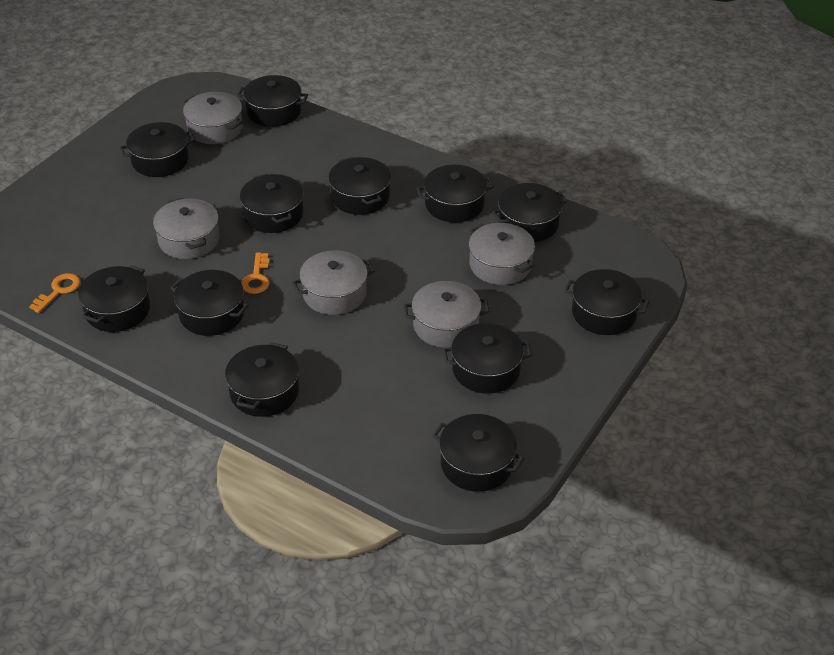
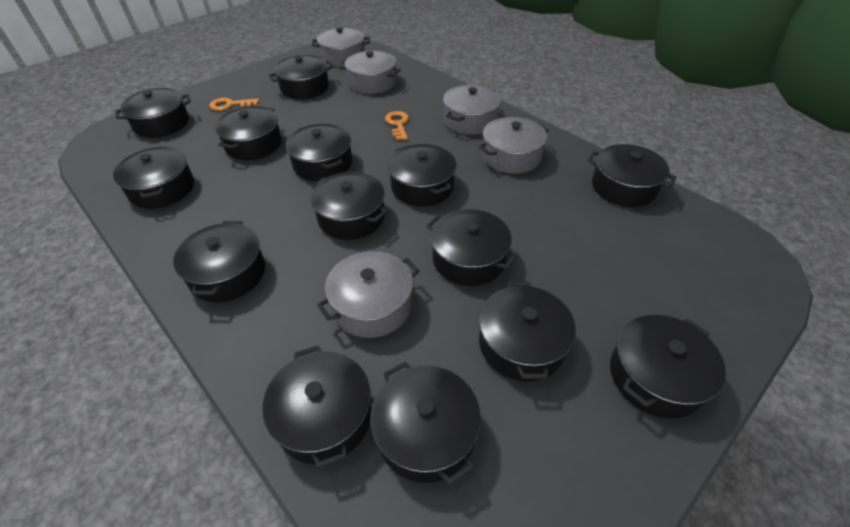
black pot: 12 -> 14

